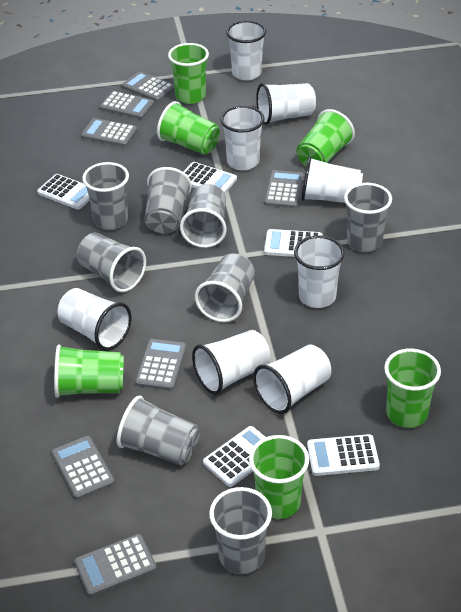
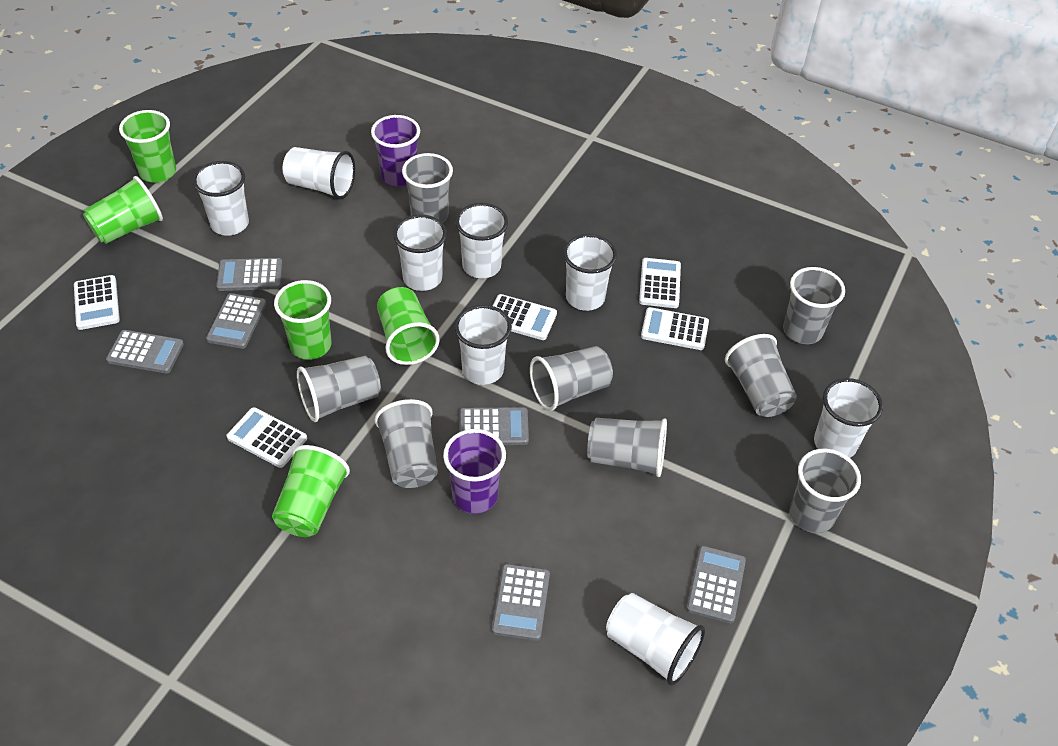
green cup: 6 -> 5
grey calculator: 7 -> 6
purple cup: 0 -> 2

